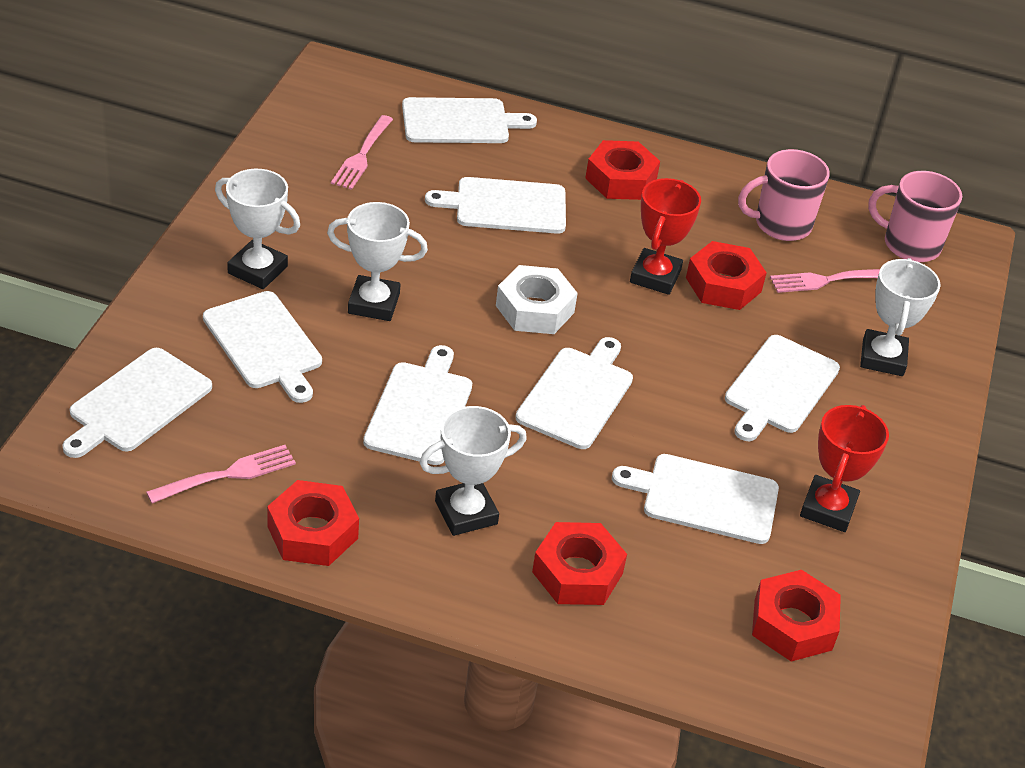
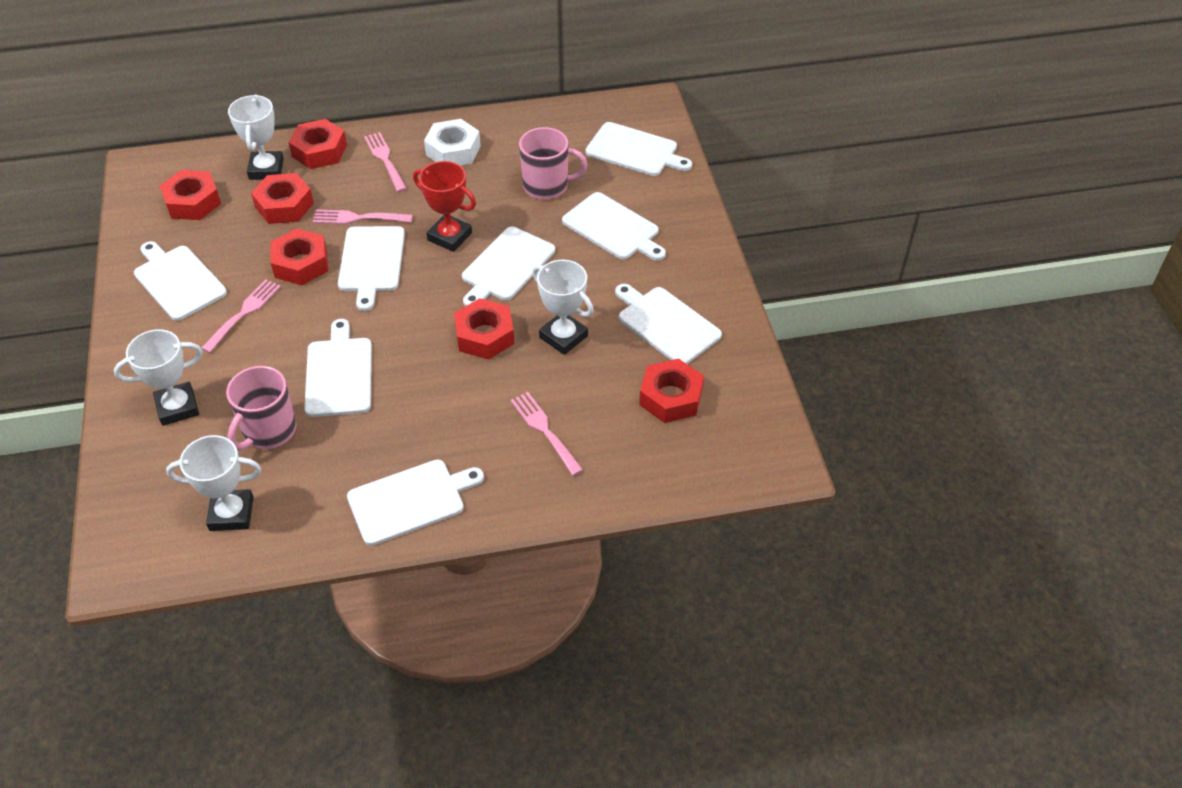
pink fork: 3 -> 4
red nut: 5 -> 6
red trophy: 2 -> 1

